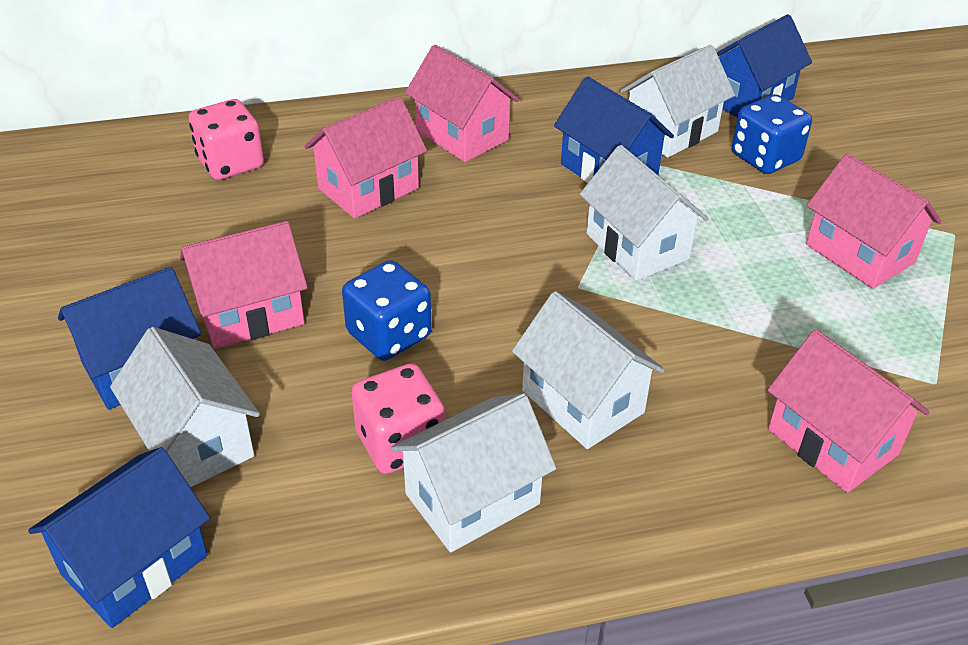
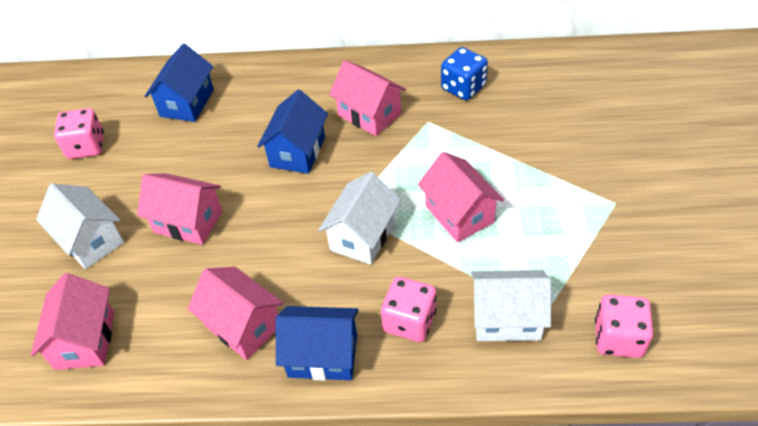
blue dice: 2 -> 1
blue house: 4 -> 3
pink dice: 2 -> 3
white house: 5 -> 3

